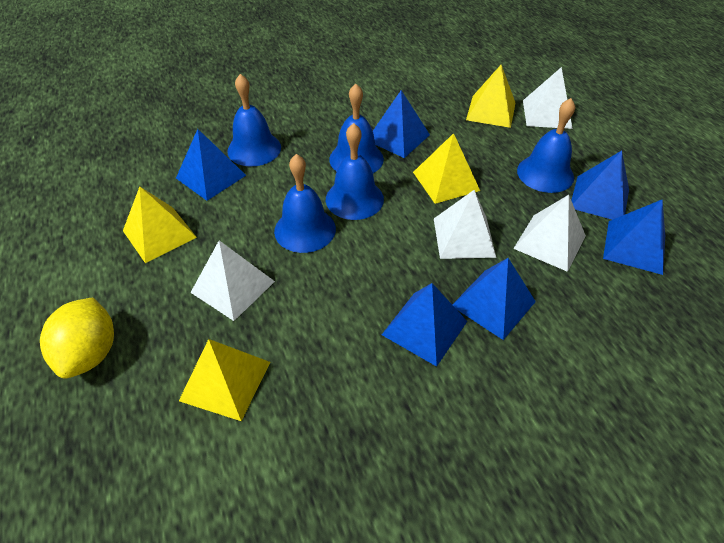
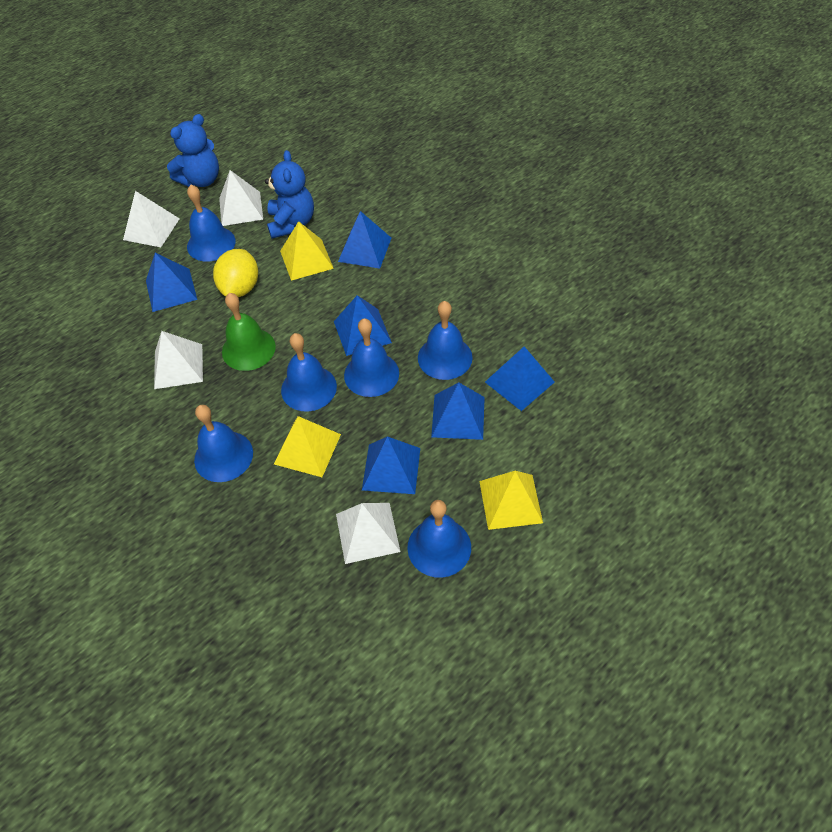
blue bell: 5 -> 6
blue teddy bear: 0 -> 2
green bell: 0 -> 1
yellow pyramid: 4 -> 3

